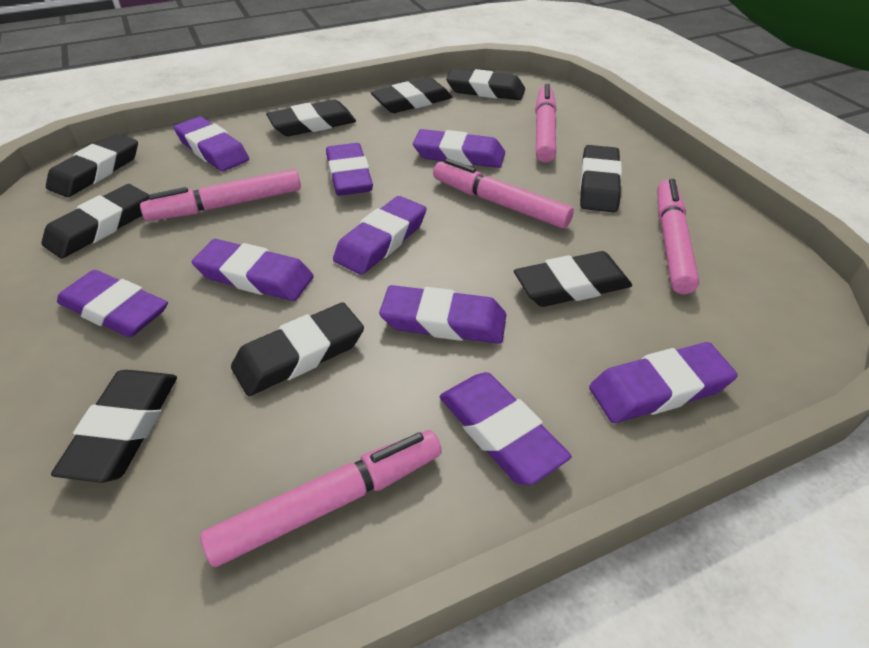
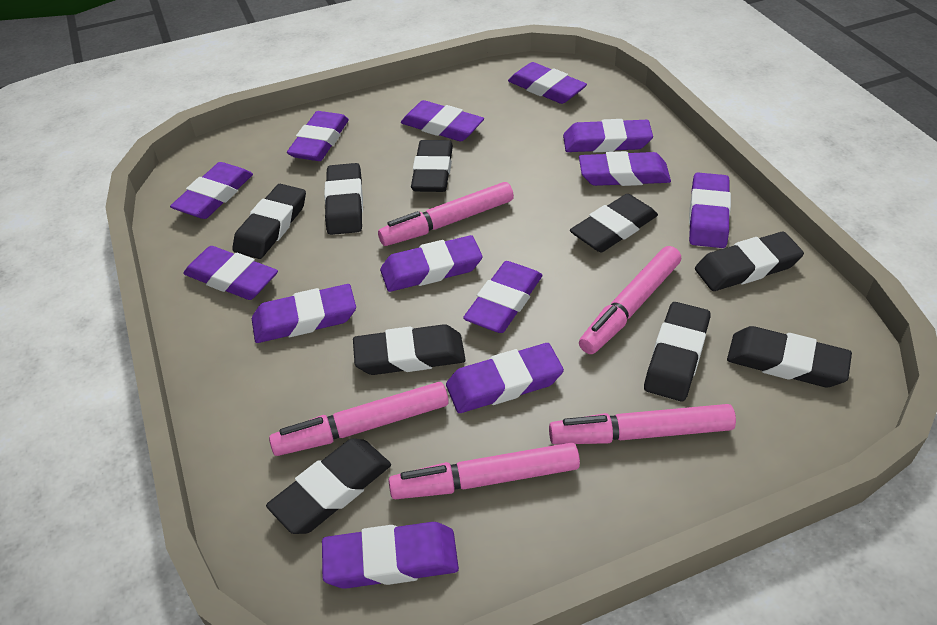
purple eraser: 9 -> 13

